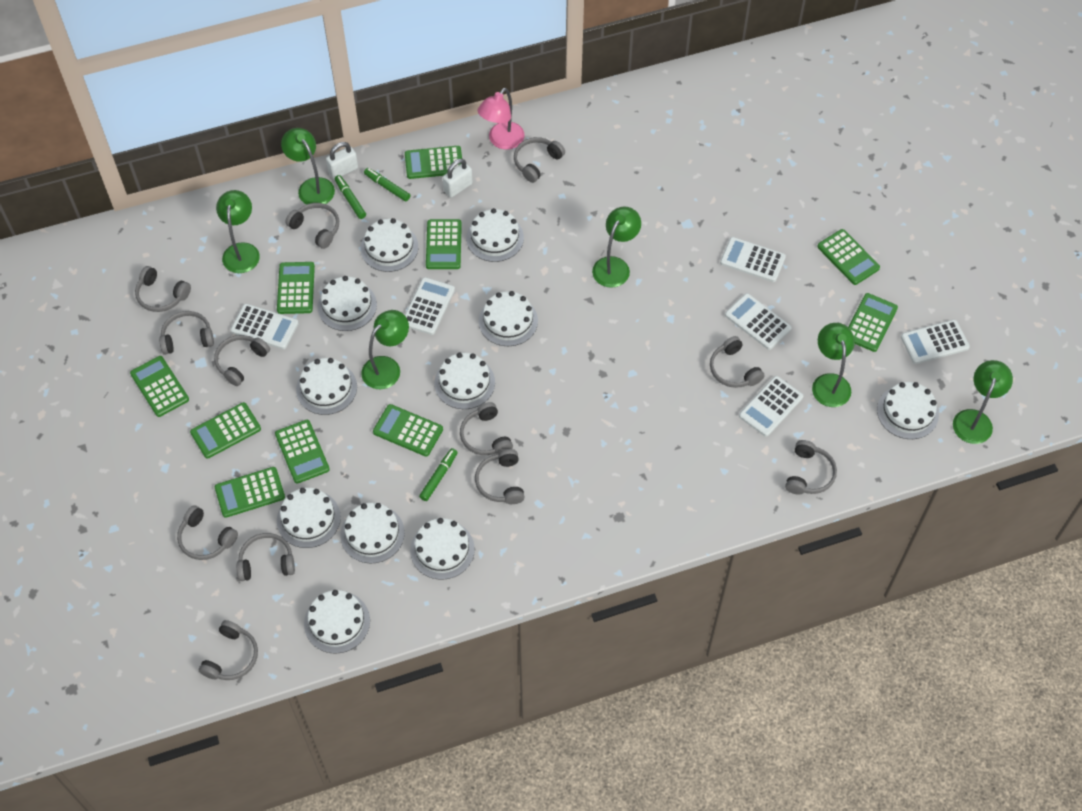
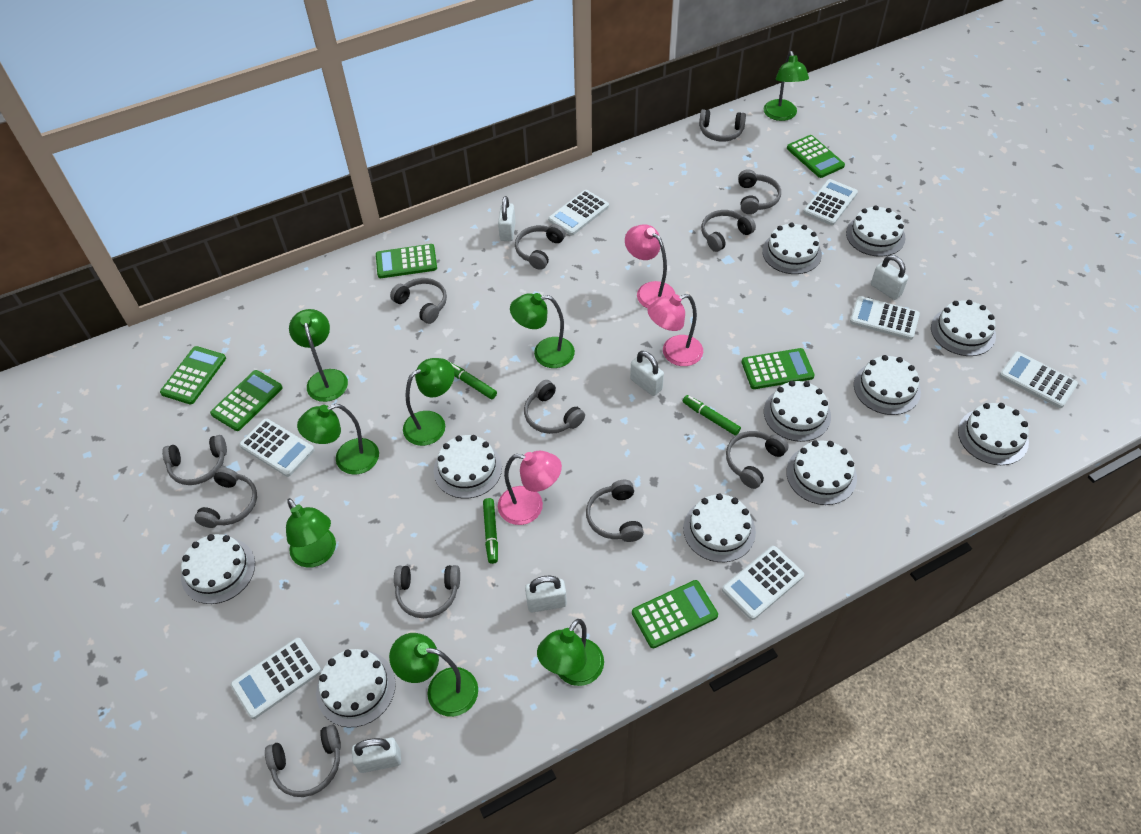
green calculator: 10 -> 6
green lamp: 6 -> 8
pink lamp: 1 -> 3
white calculator: 6 -> 7
white padlock: 2 -> 5

